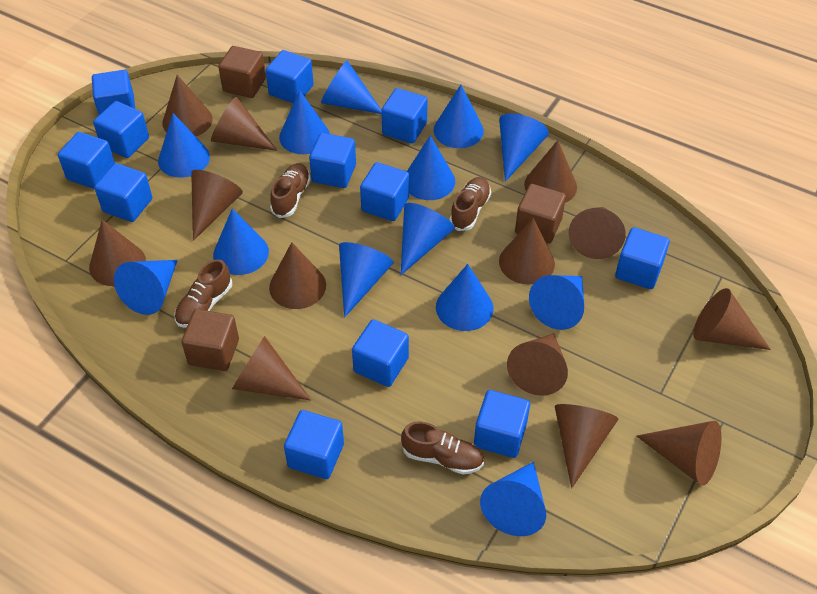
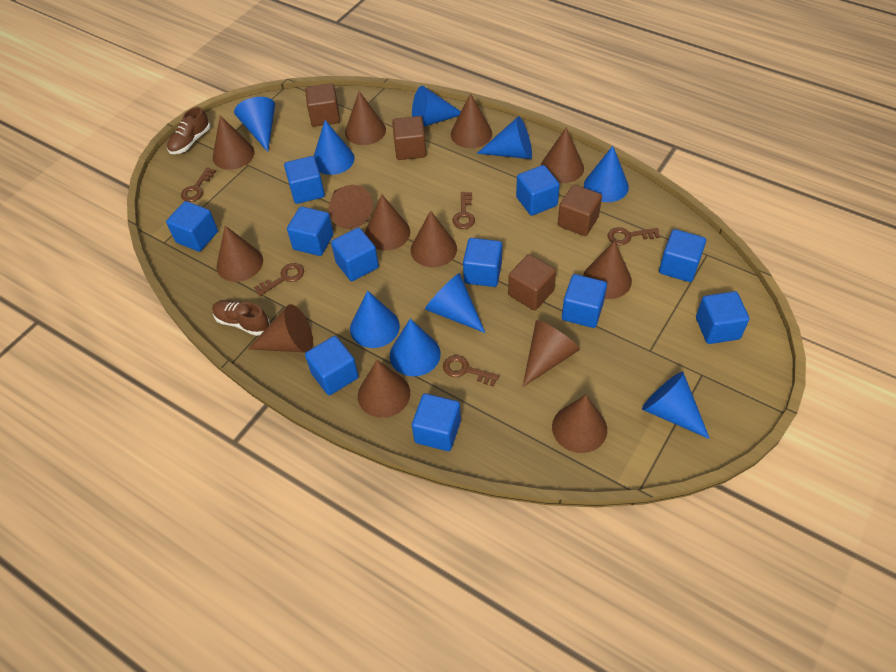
blue cone: 13 -> 9
blue cube: 12 -> 11
brown cube: 3 -> 4
brown key: 0 -> 5
brown shoe: 4 -> 2

